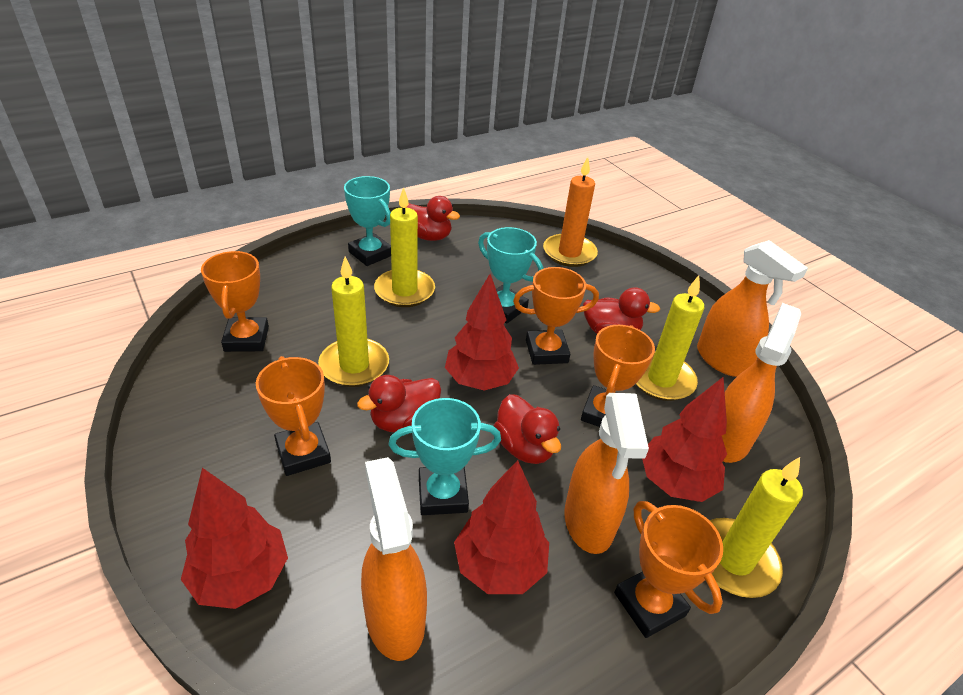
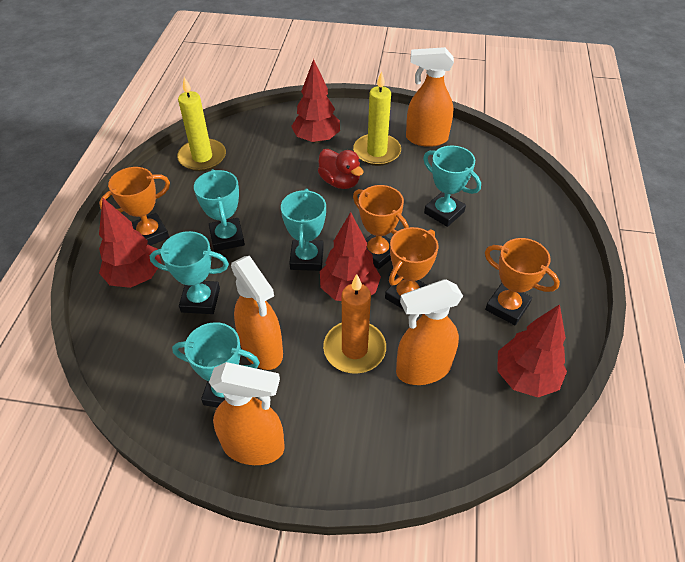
orange trophy: 5 -> 4
red duck: 4 -> 1
turquoise trophy: 3 -> 5
yellow candle: 4 -> 2

